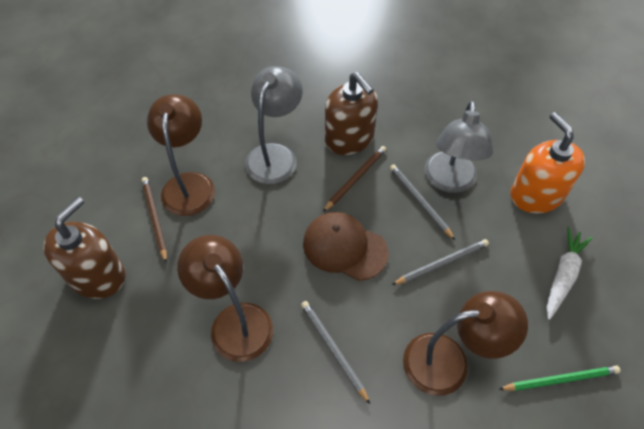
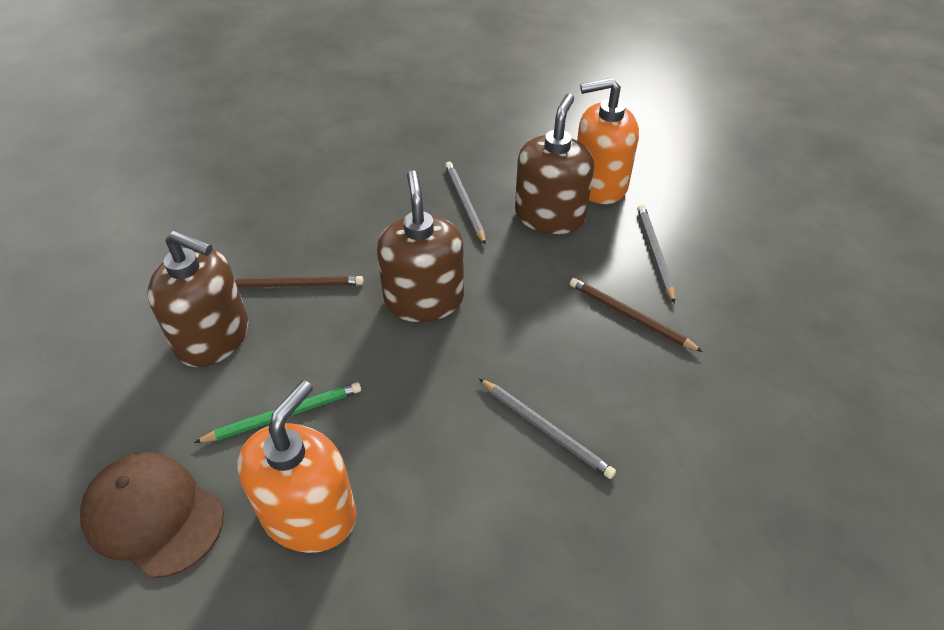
brown lamp: 3 -> 0
brown soap dispenser: 2 -> 3
grey lamp: 2 -> 0
orange soap dispenser: 1 -> 2
white carrot: 1 -> 0

